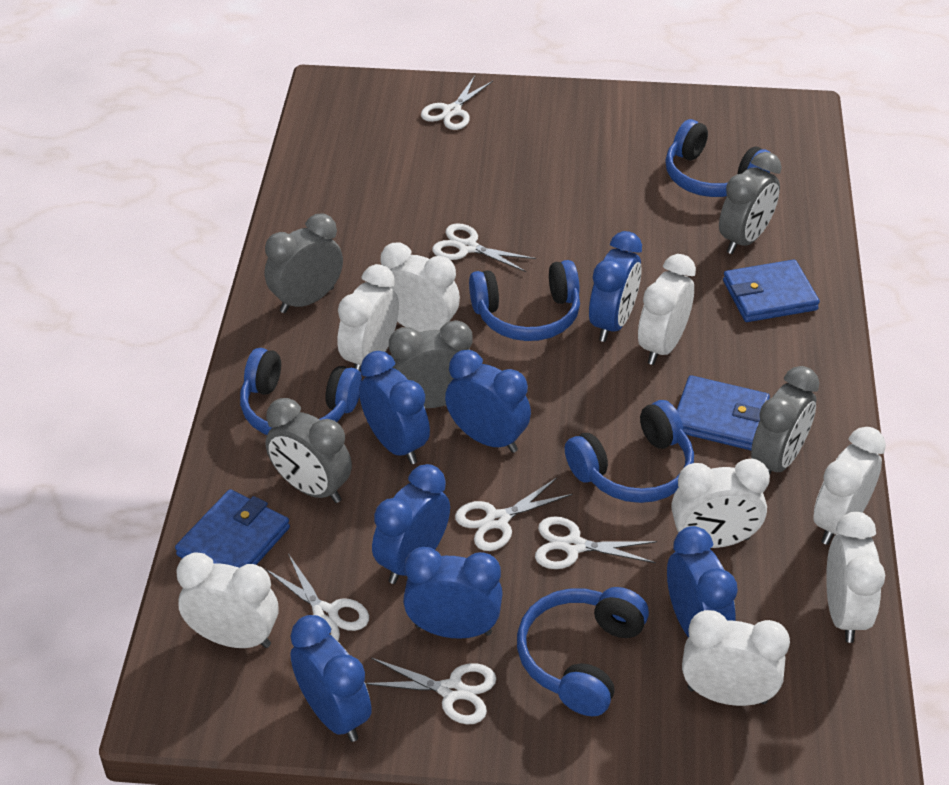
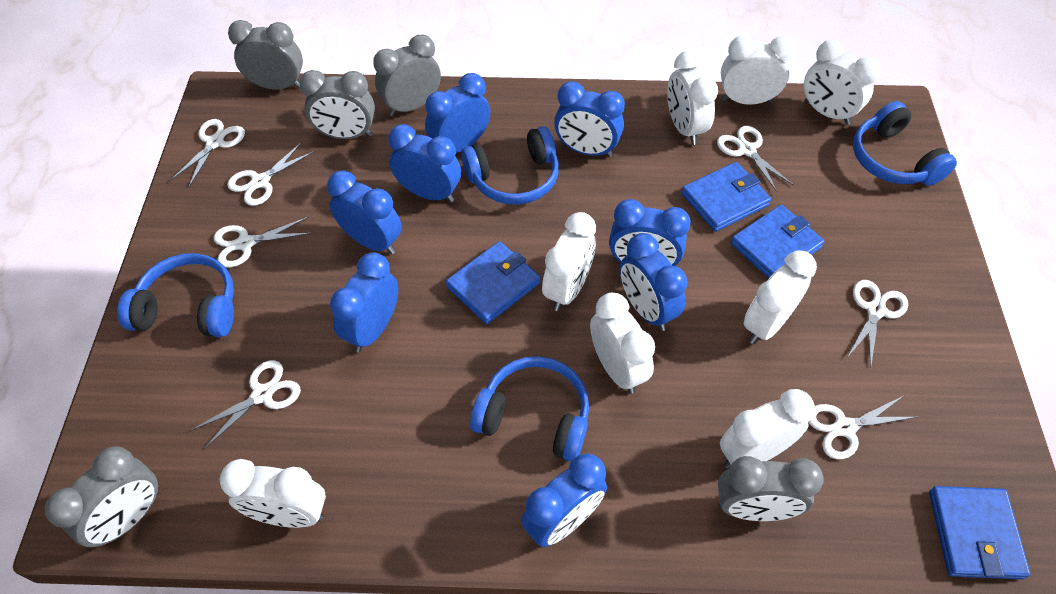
blue clock: 7 -> 8
blue headphones: 5 -> 4
blue wallet: 3 -> 4
white scissors: 6 -> 7

